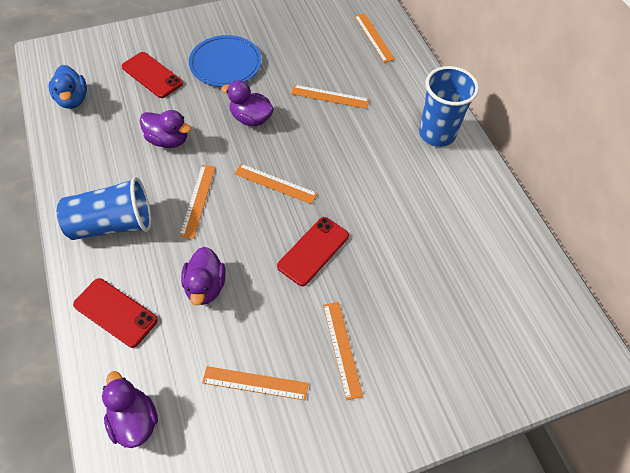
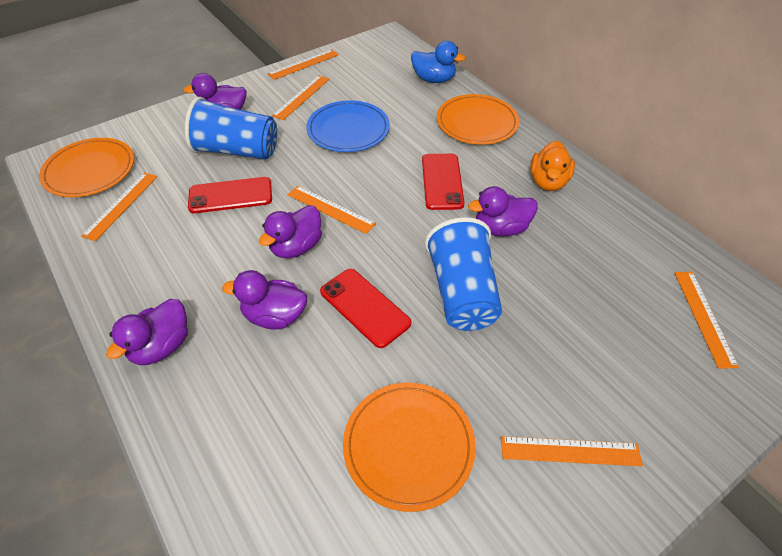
orange duck: 0 -> 1
orange plate: 0 -> 3
purple duck: 4 -> 5

